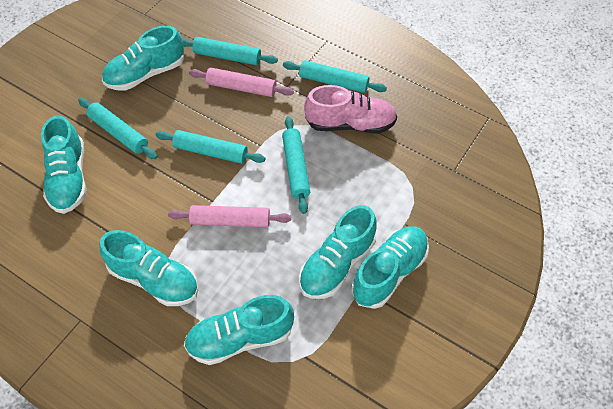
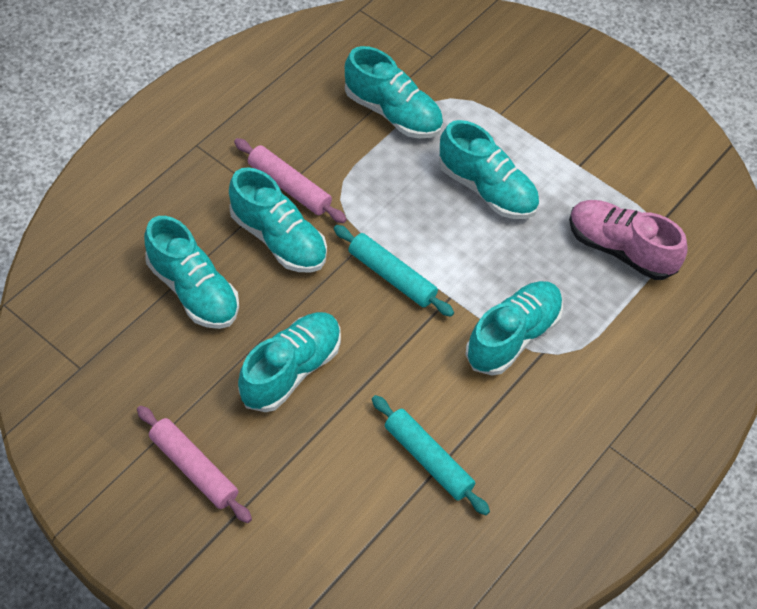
turquoise rolling pin: 5 -> 2

